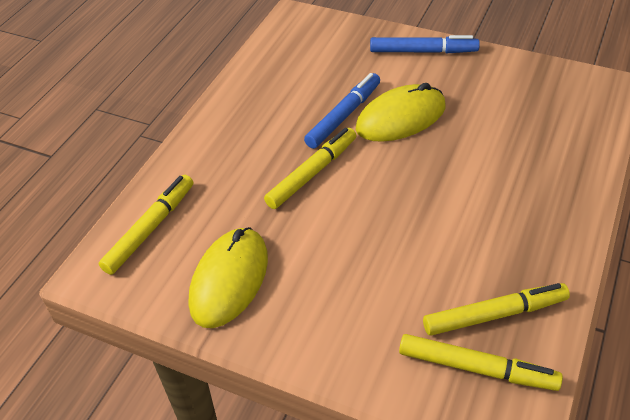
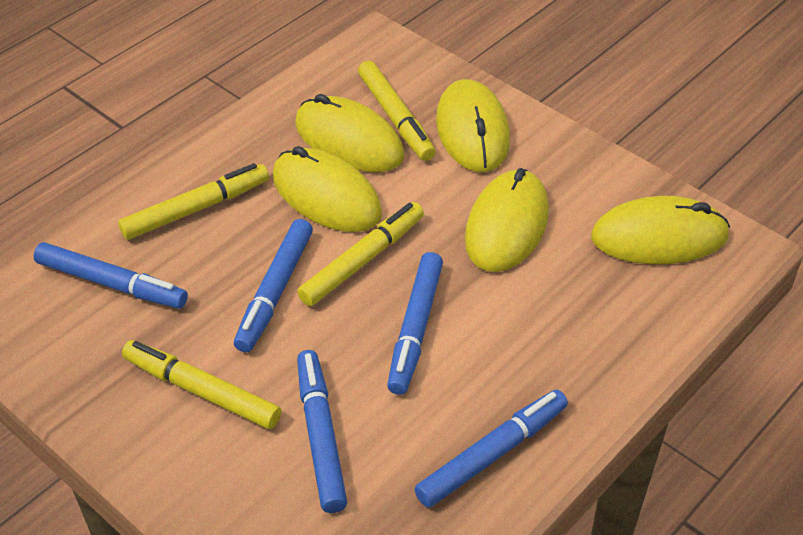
blue marker: 2 -> 5
yellow mouse: 2 -> 5

